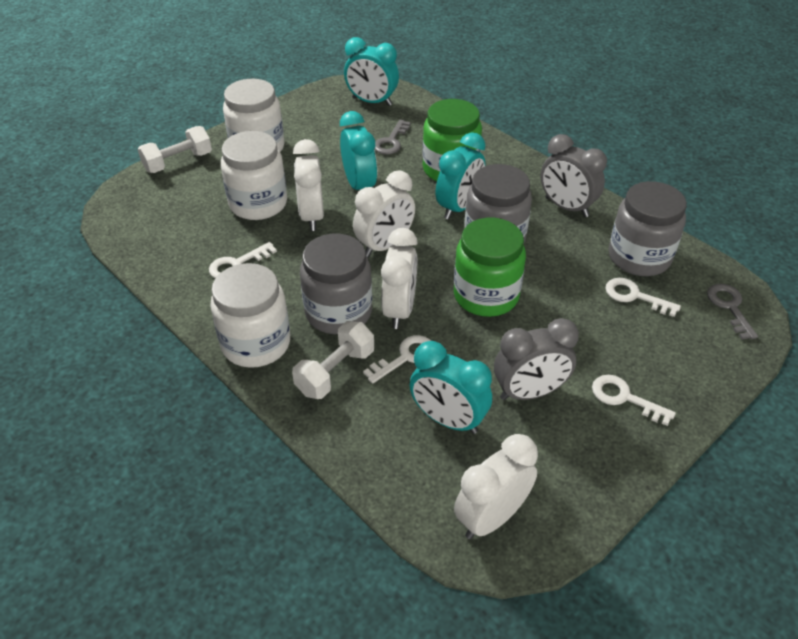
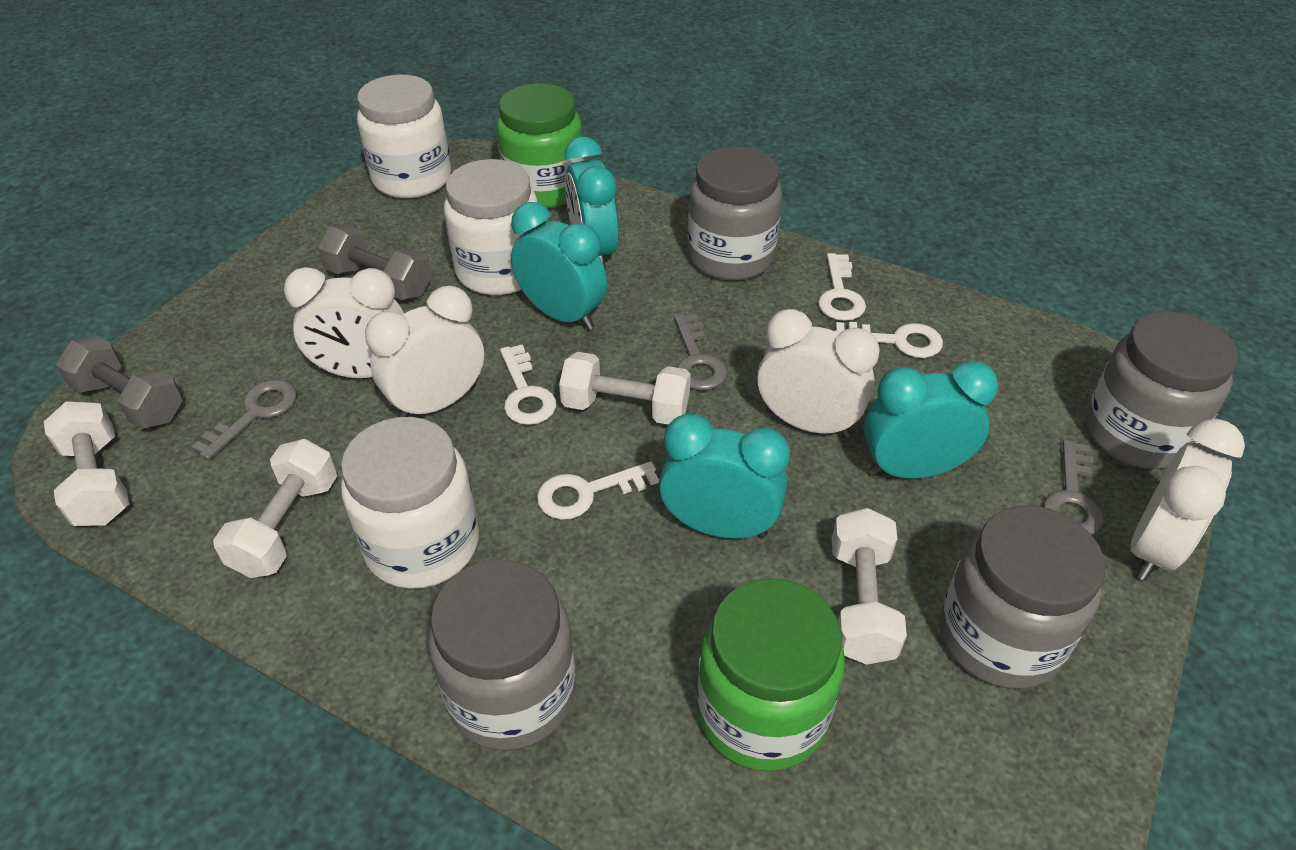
grey clock: 2 -> 0
grey dumbbell: 0 -> 2
grey jar: 3 -> 4
grey key: 2 -> 3
white dumbbell: 2 -> 4

